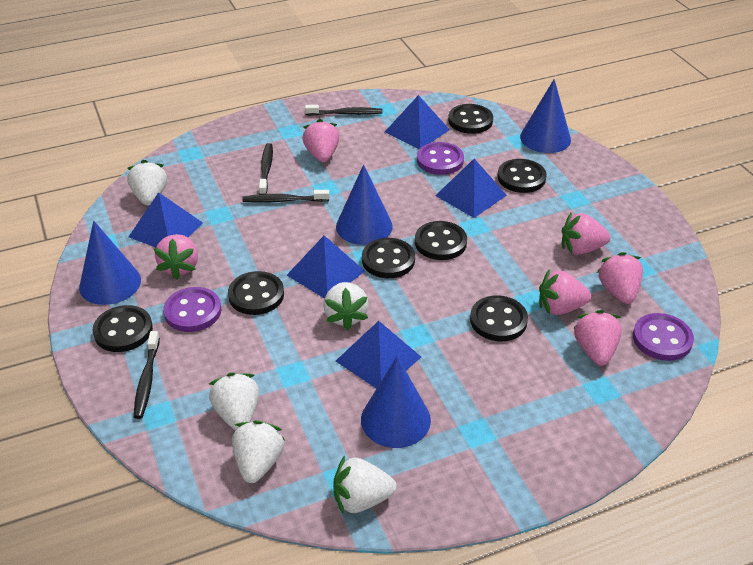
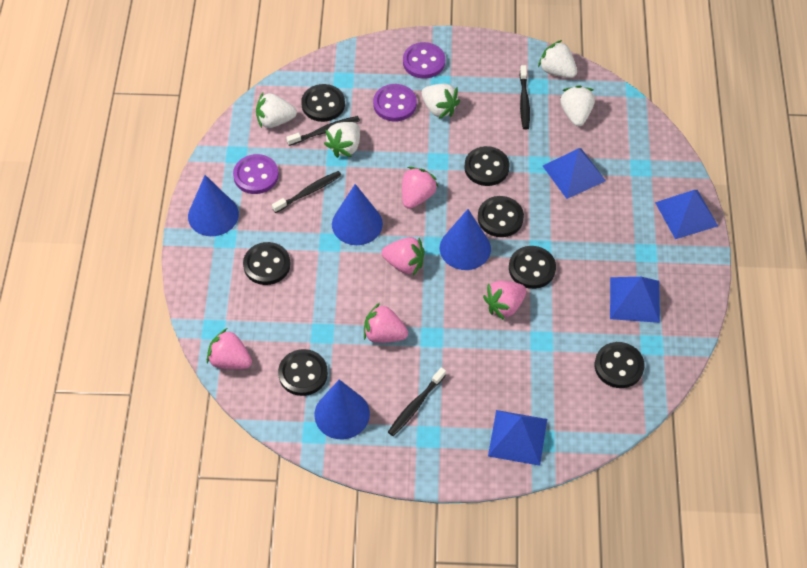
blue pyramid: 5 -> 4
pink strawberry: 6 -> 5

